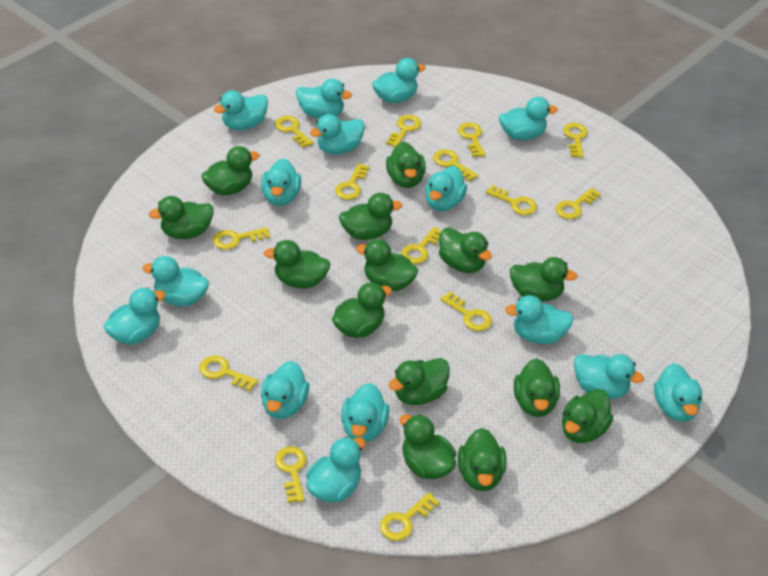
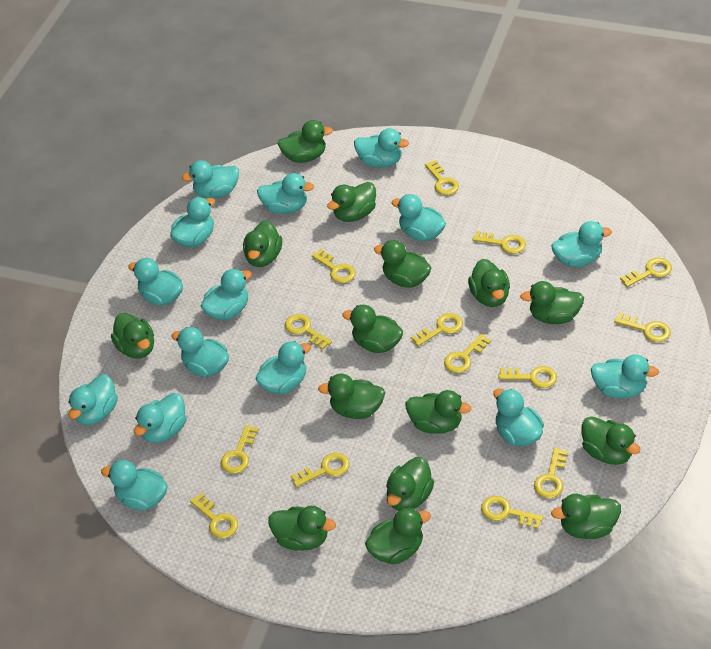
green duck: 14 -> 15

